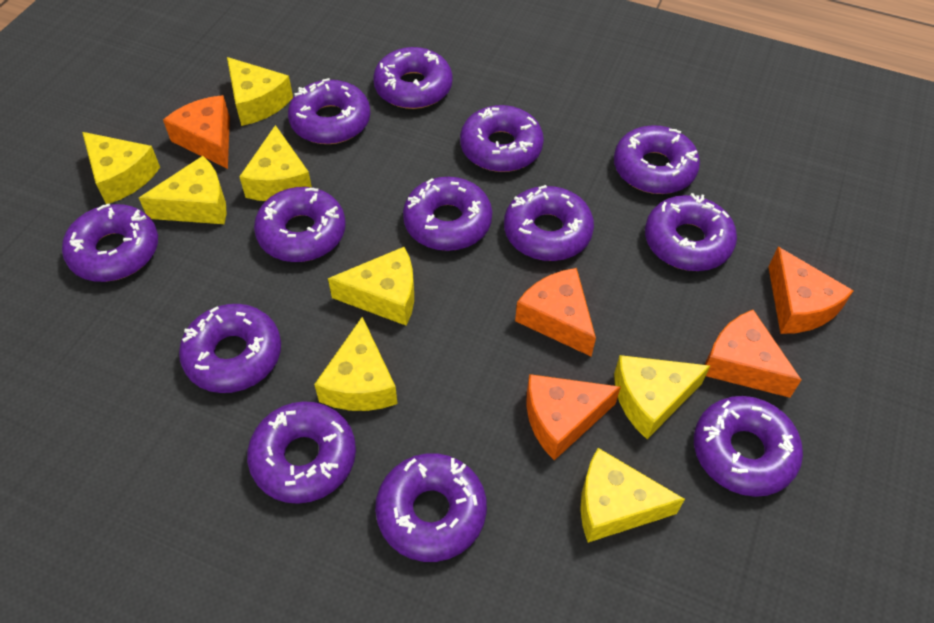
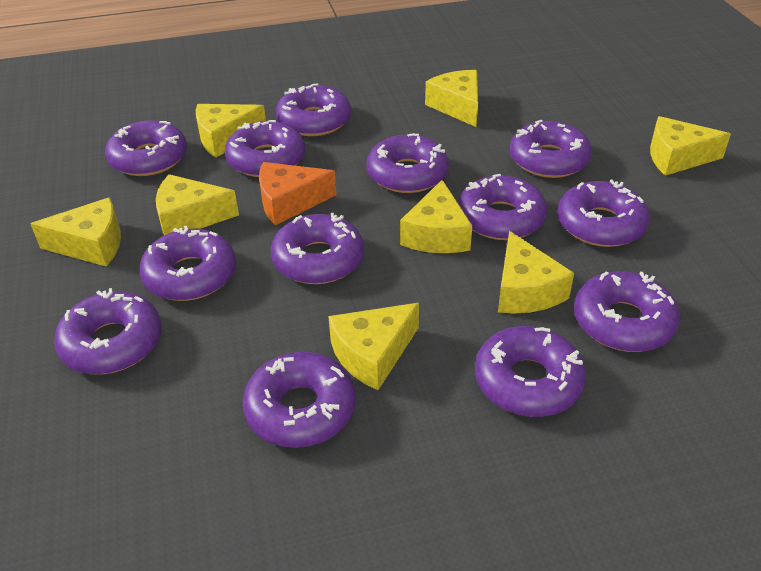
orange cheese: 5 -> 1

